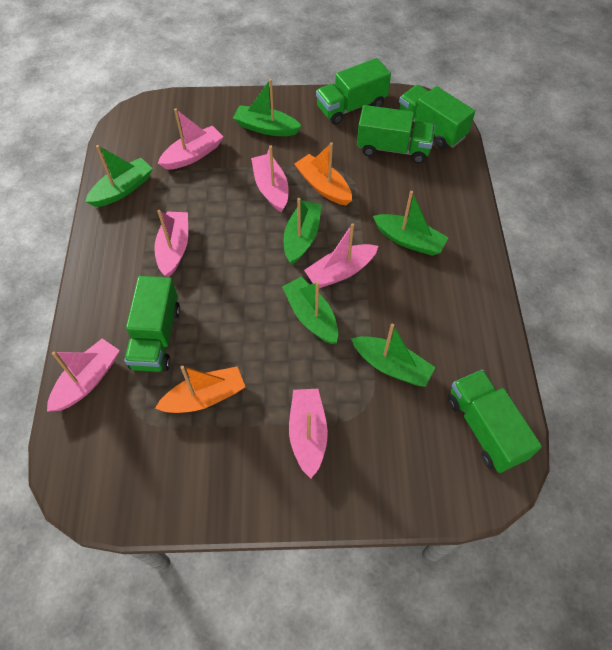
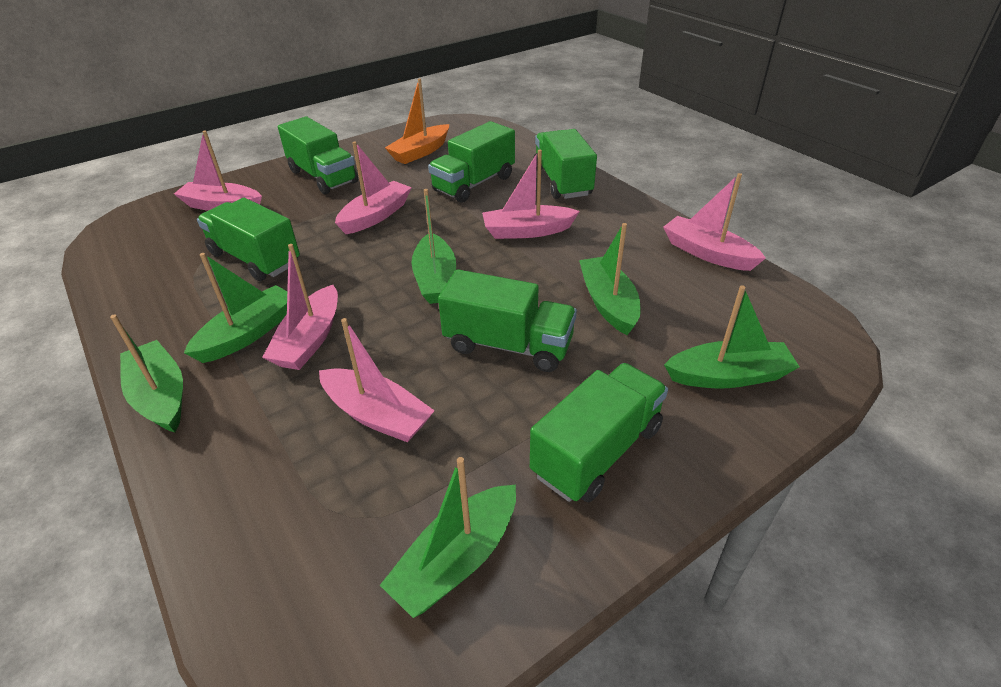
green truck: 5 -> 6
orange boat: 2 -> 1

